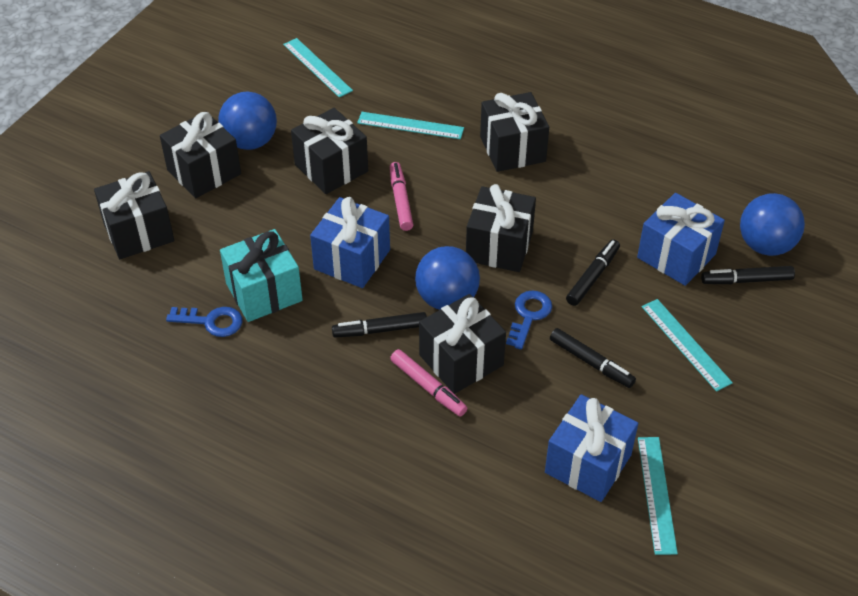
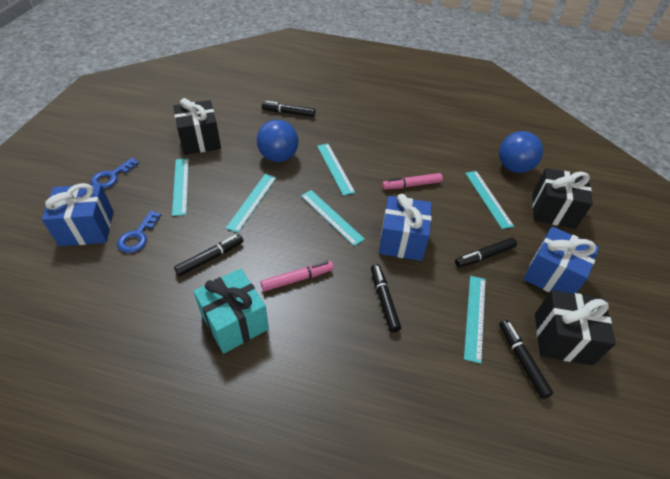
black gift: 6 -> 3
black marker: 4 -> 5
blue ball: 3 -> 2
turquoise ruler: 4 -> 6

